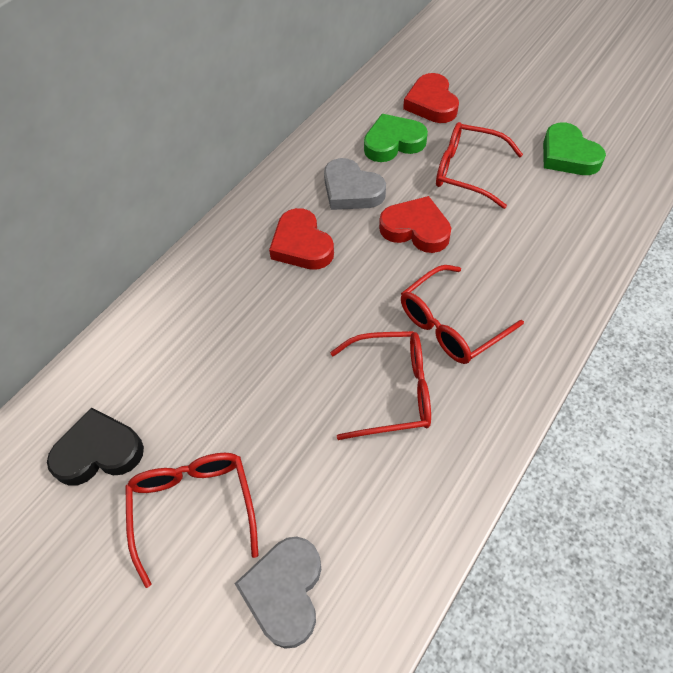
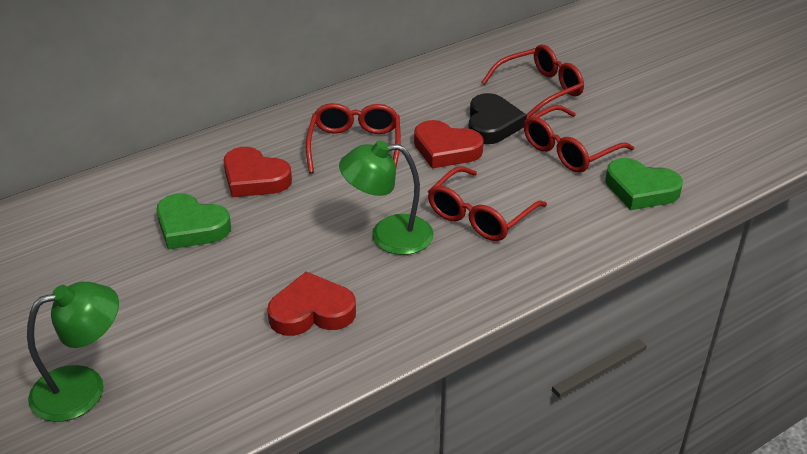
green lamp: 0 -> 2
grey heart: 2 -> 0

